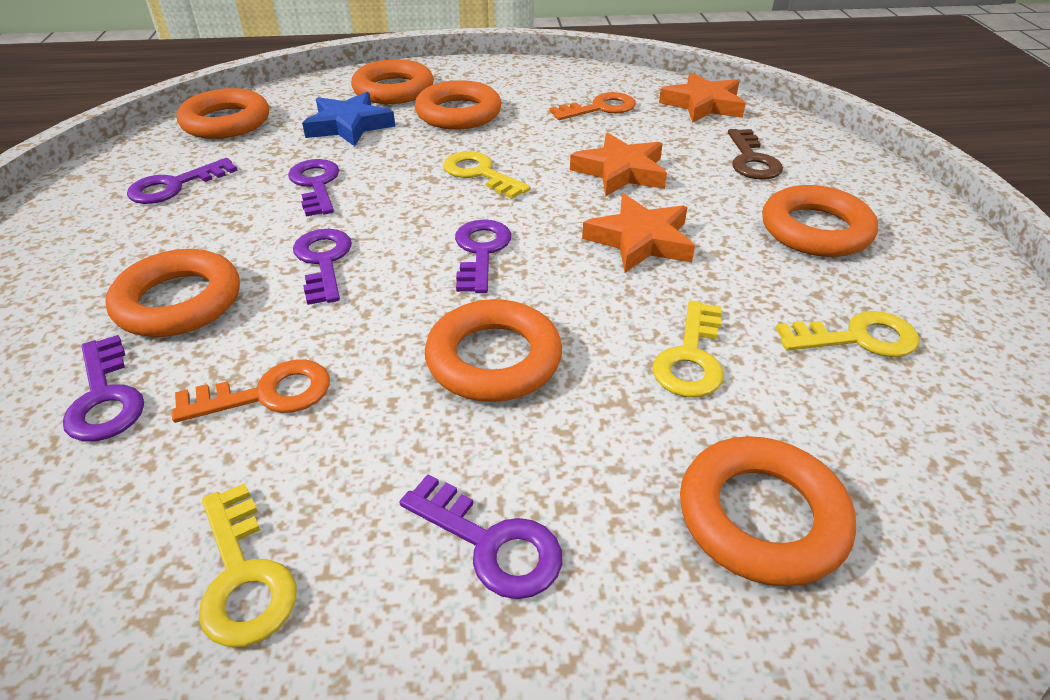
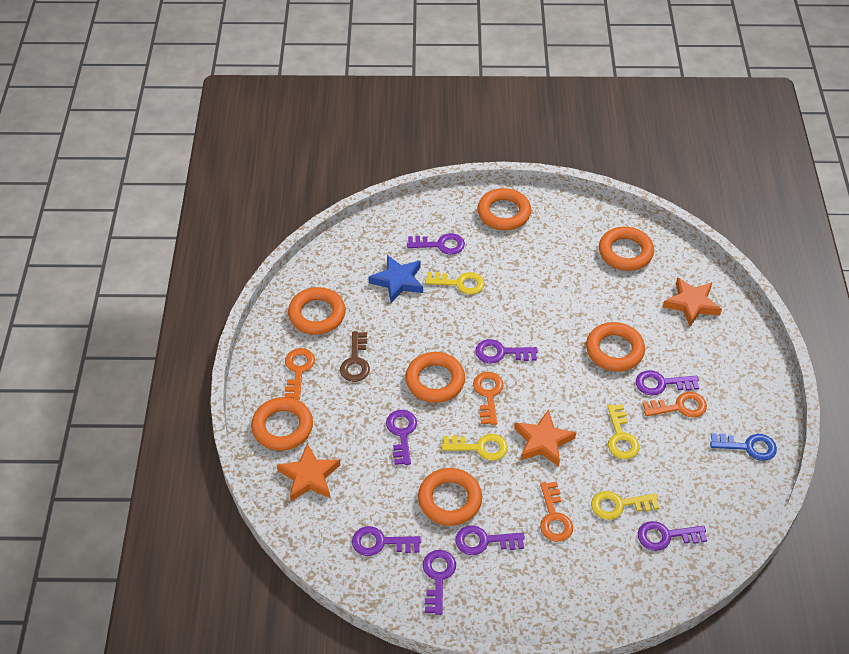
blue key: 0 -> 1
orange key: 2 -> 4
purple key: 6 -> 8

